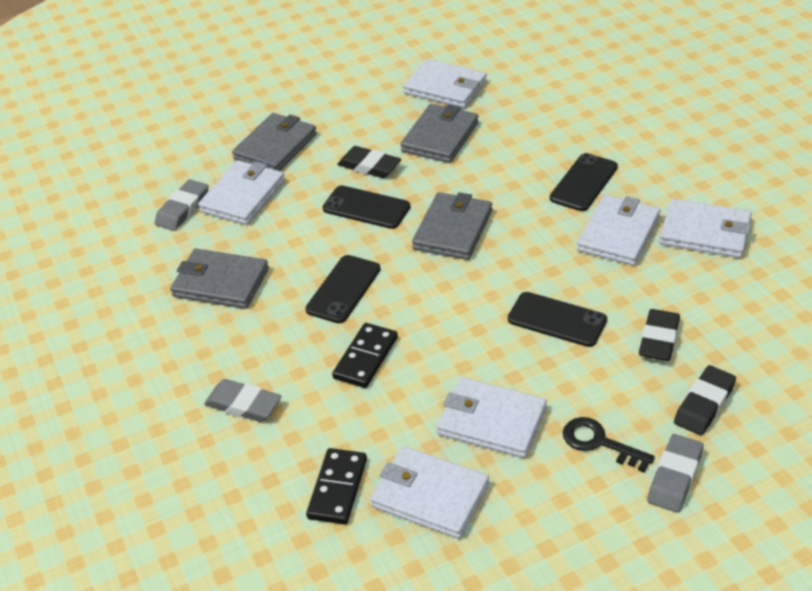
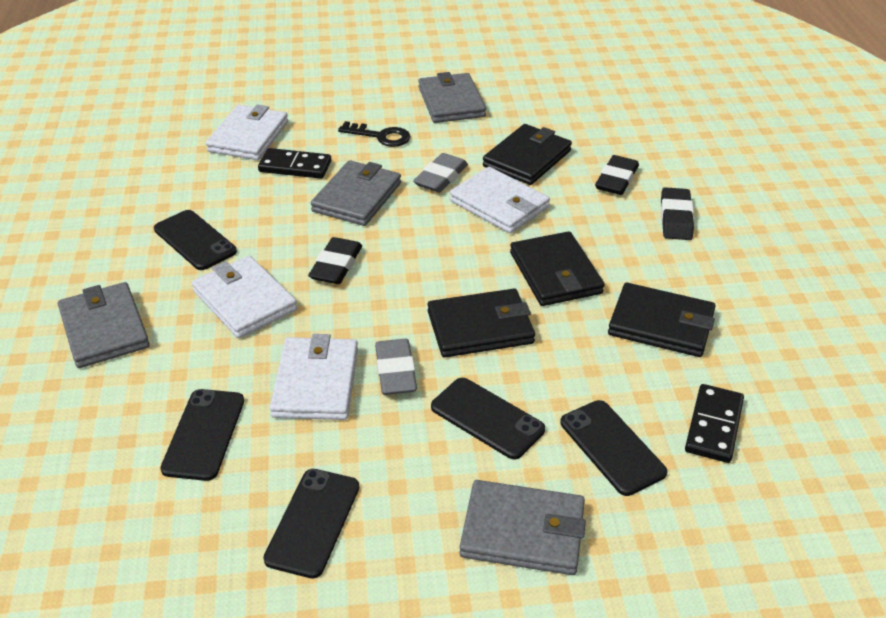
black phone: 4 -> 5
black wallet: 0 -> 4
grey eraser: 3 -> 2
white wallet: 6 -> 4

